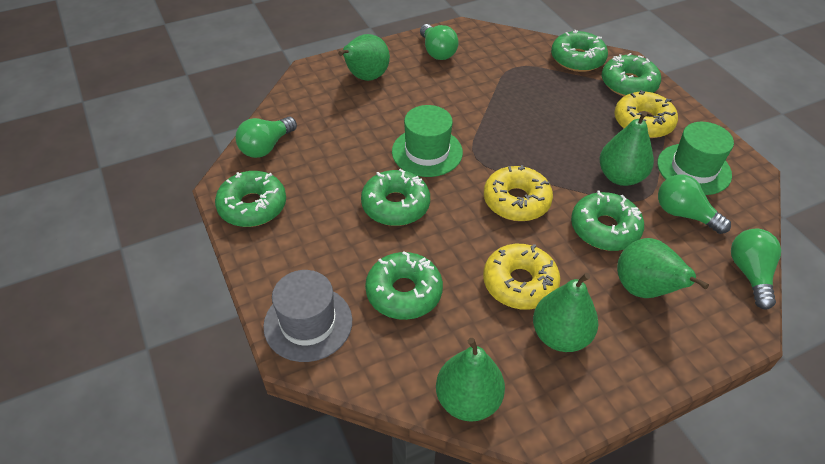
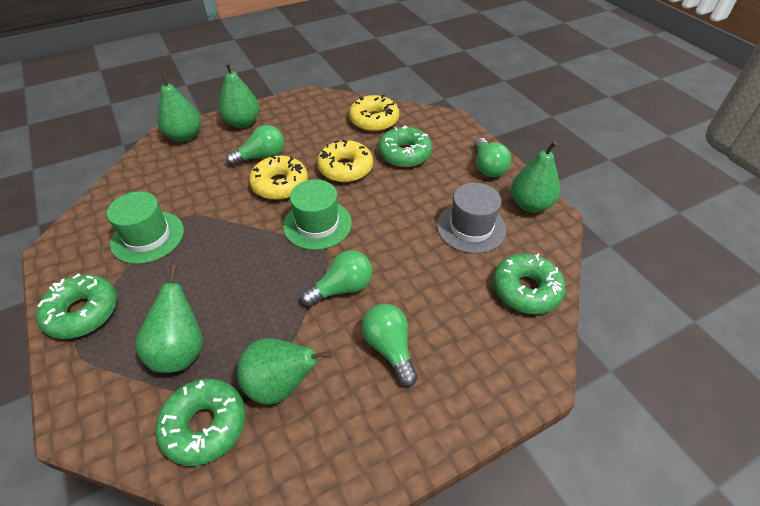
green donut: 6 -> 4

